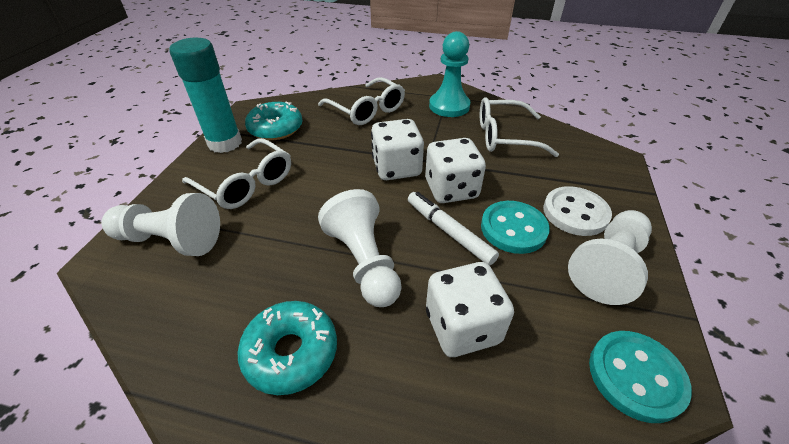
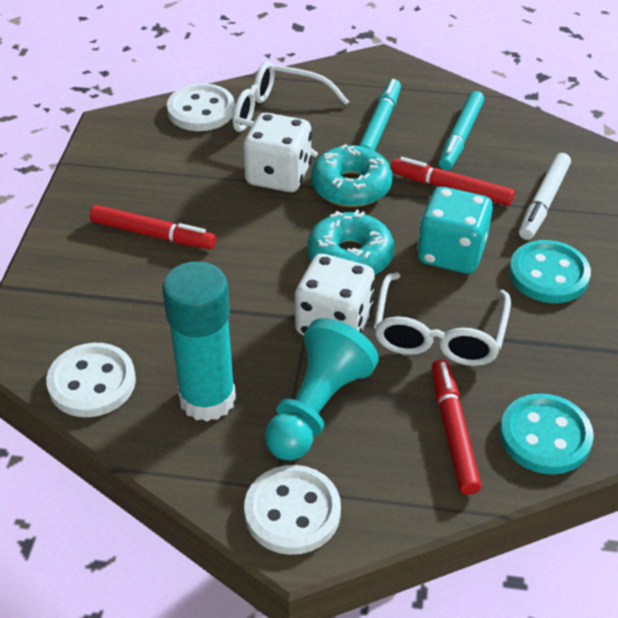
red marker: 0 -> 3
turquoise dice: 0 -> 1
turquoise marker: 0 -> 2
white button: 1 -> 3
white dice: 3 -> 2
white glasses: 3 -> 2
white pawn: 3 -> 0

